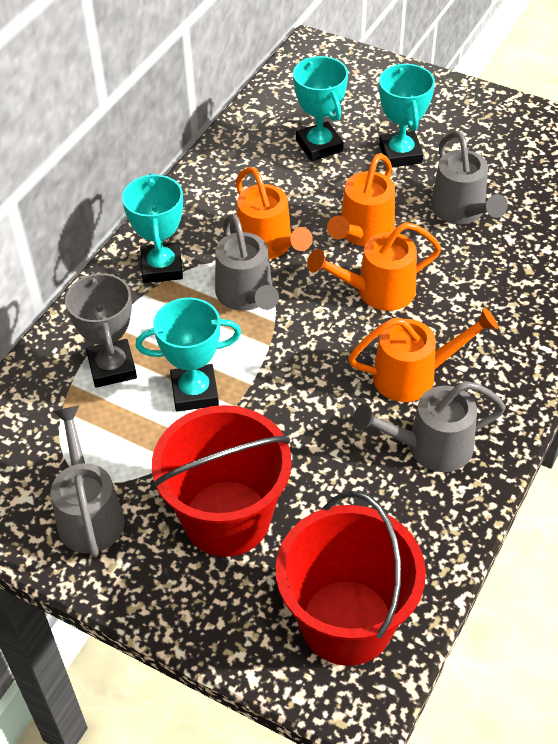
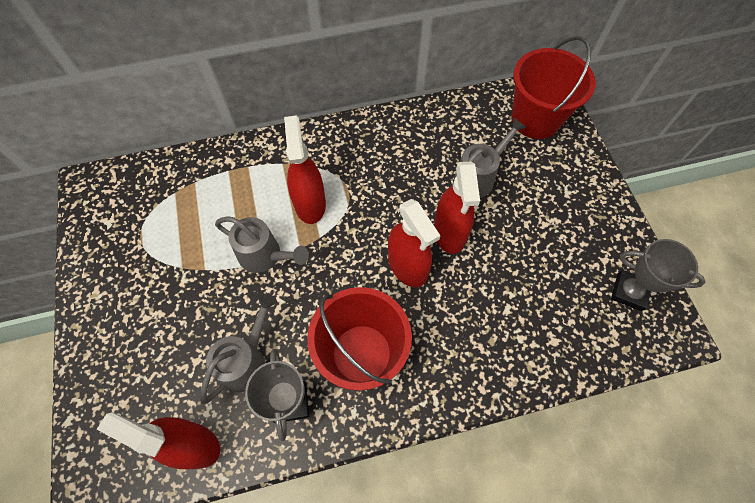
grey trophy: 1 -> 2
grey watering can: 4 -> 3
orange watering can: 4 -> 0
red spray bottle: 0 -> 4
turquoise trophy: 4 -> 0

